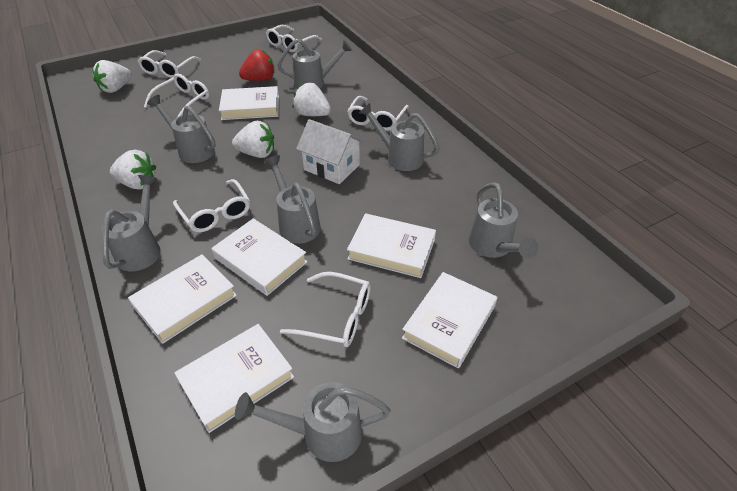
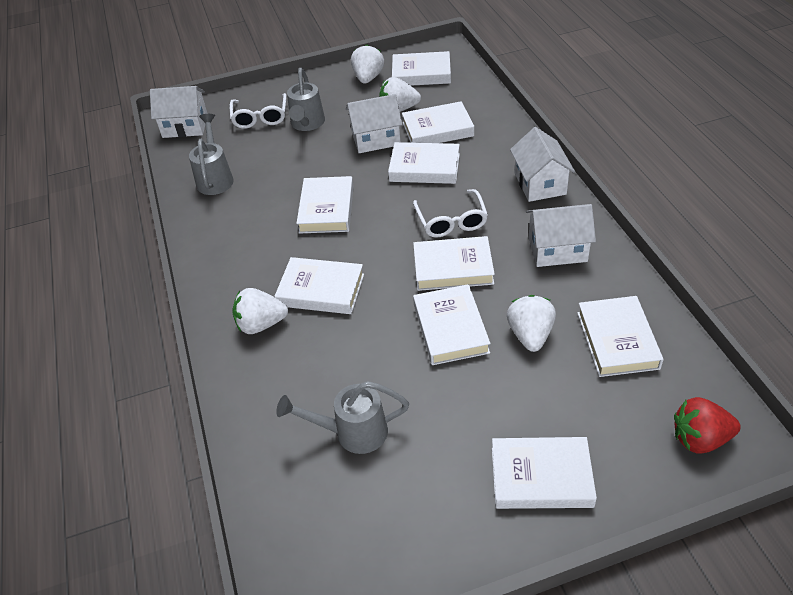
grey watering can: 7 -> 3
white book: 6 -> 9
white glasses: 6 -> 2
white house: 1 -> 4

